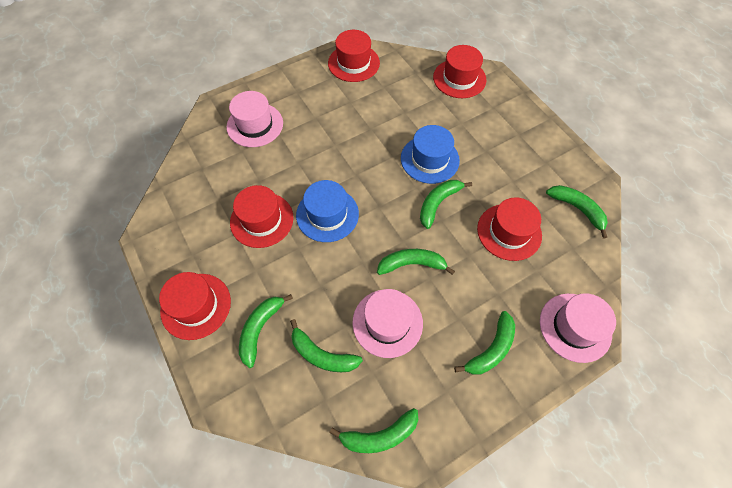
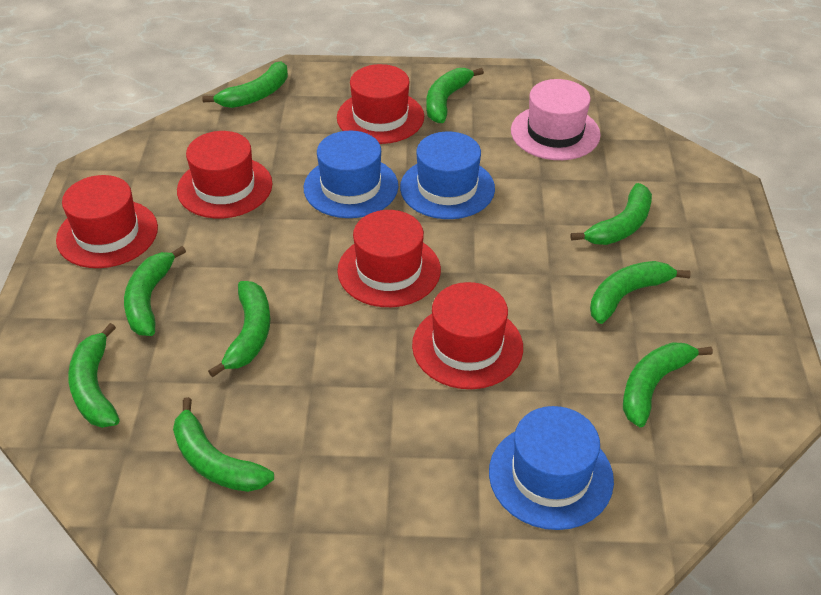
blue hat: 2 -> 3
green banana: 7 -> 9
pink hat: 3 -> 1

